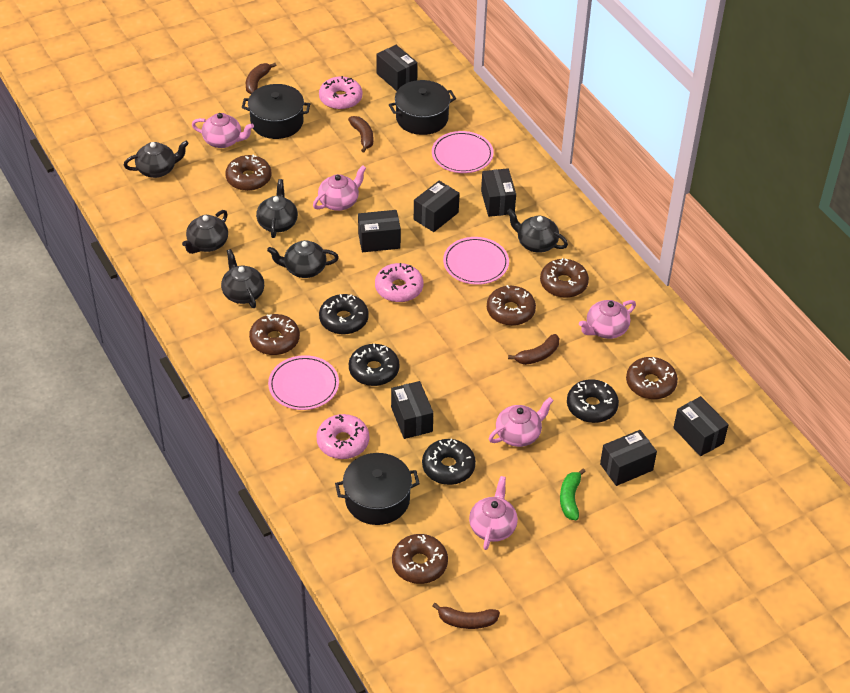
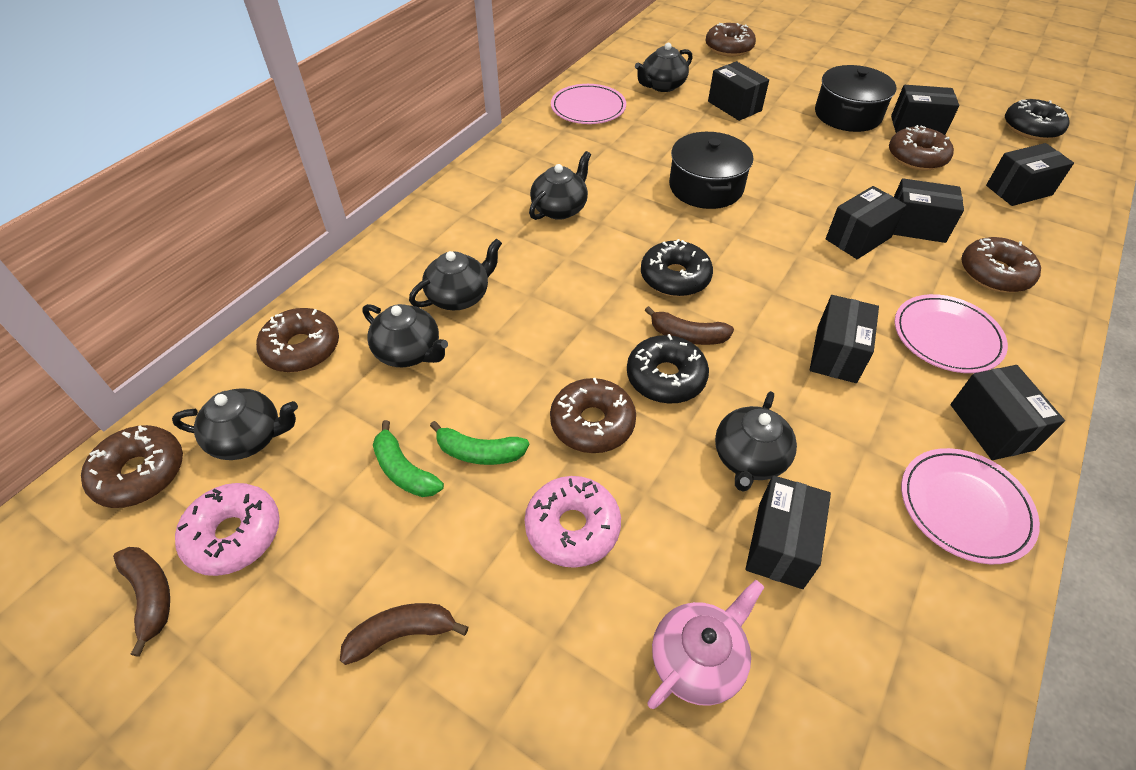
black box: 7 -> 8
black donut: 4 -> 3
black pot: 3 -> 2
brown banana: 4 -> 3
green banana: 1 -> 2
pink donut: 3 -> 2
pink teapot: 5 -> 1

